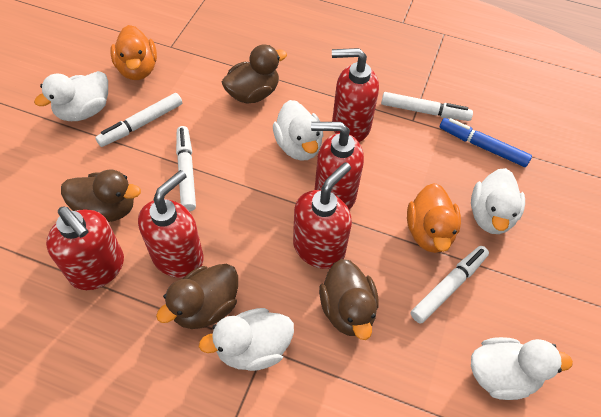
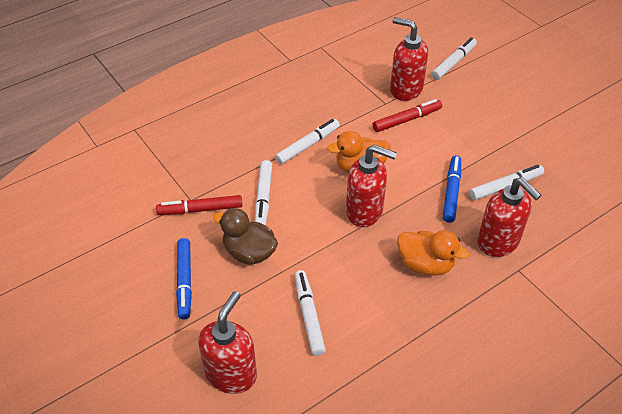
blue marker: 1 -> 2
brown duck: 4 -> 1
red marker: 0 -> 2
red soap dispenser: 5 -> 4
white duck: 5 -> 0
white marker: 4 -> 5

